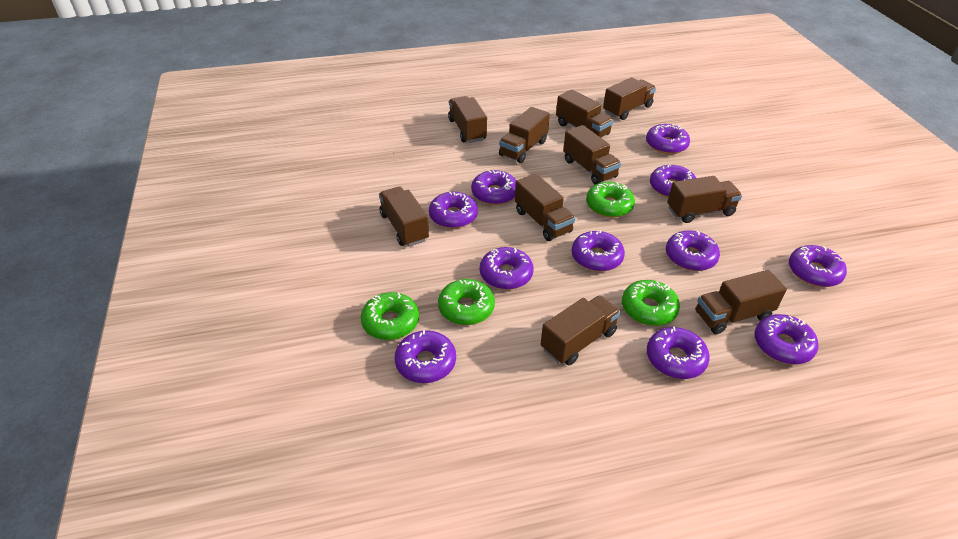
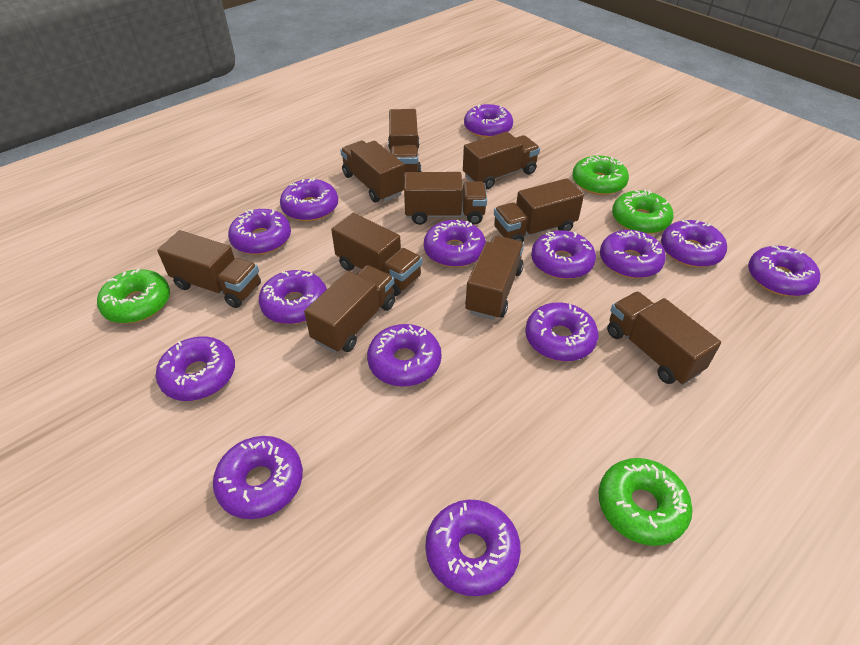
purple donut: 11 -> 14

